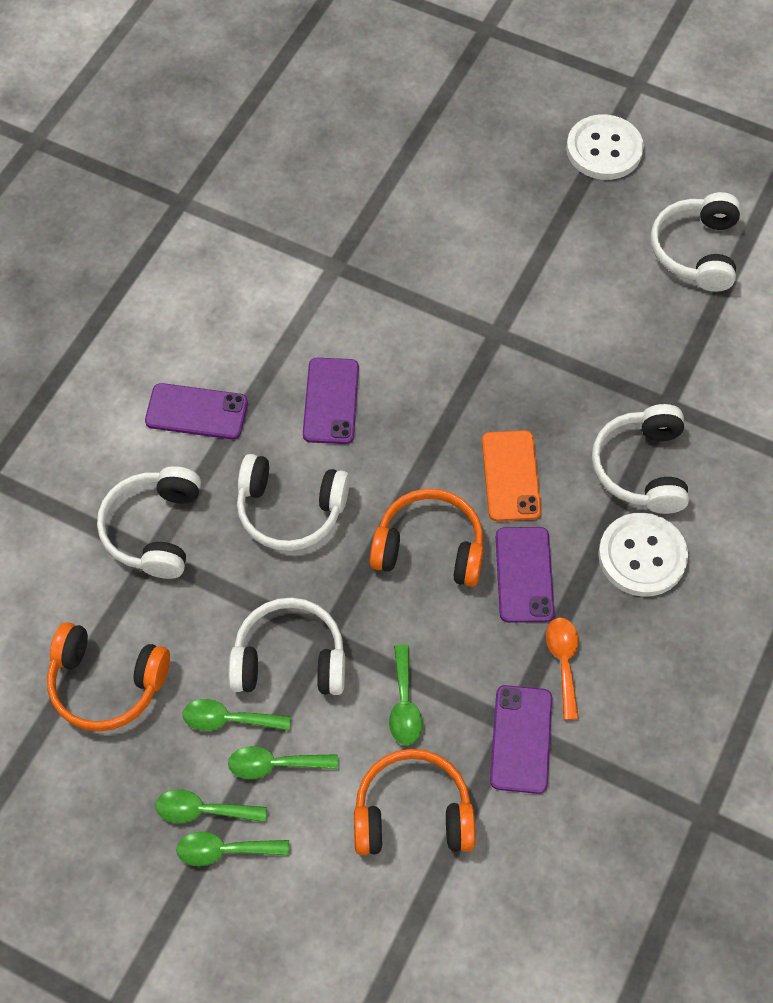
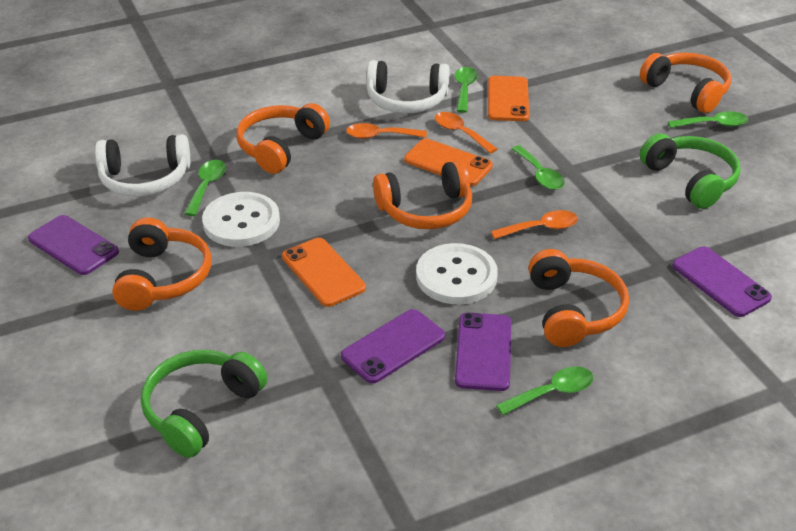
green headphones: 0 -> 2
orange headphones: 3 -> 5
orange phone: 1 -> 3
orange spoon: 1 -> 3
white headphones: 5 -> 2

